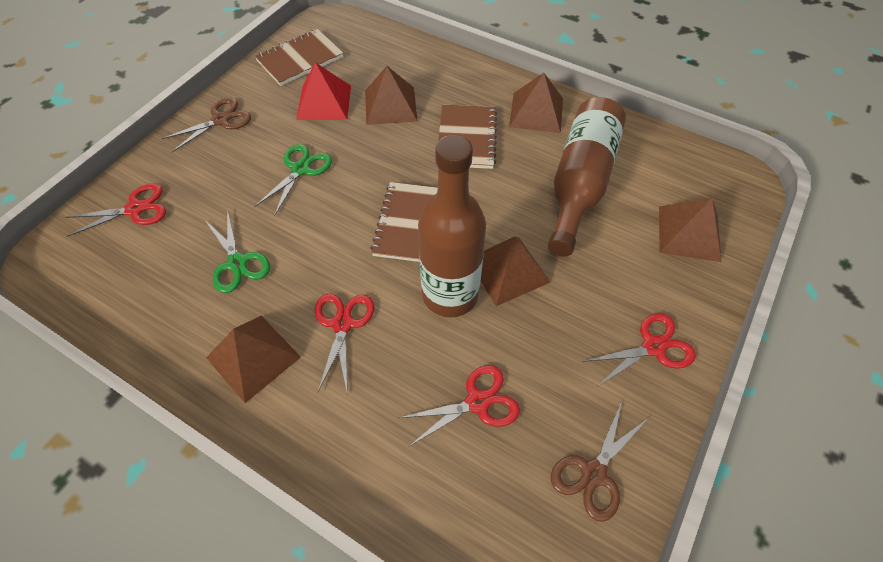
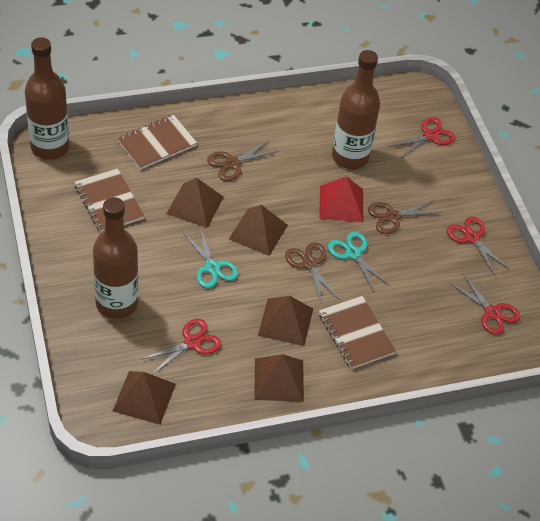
brown bottle: 2 -> 3
brown scissors: 2 -> 3
green scissors: 2 -> 0
turquoise scissors: 0 -> 2

